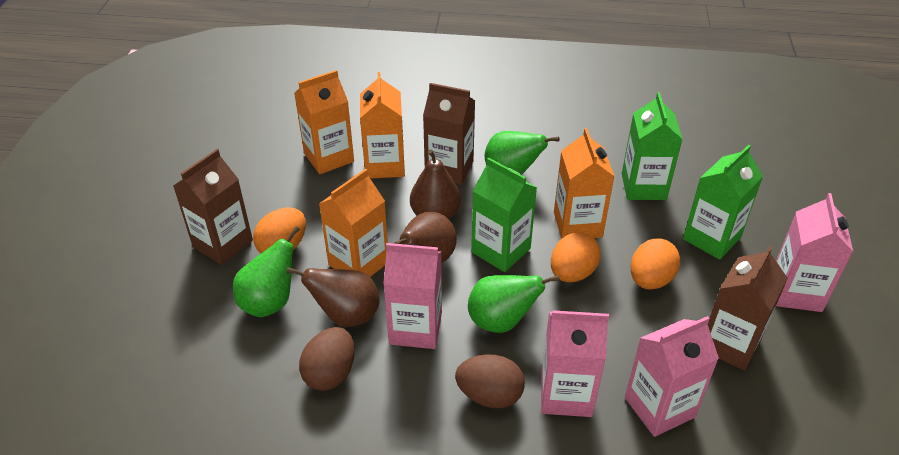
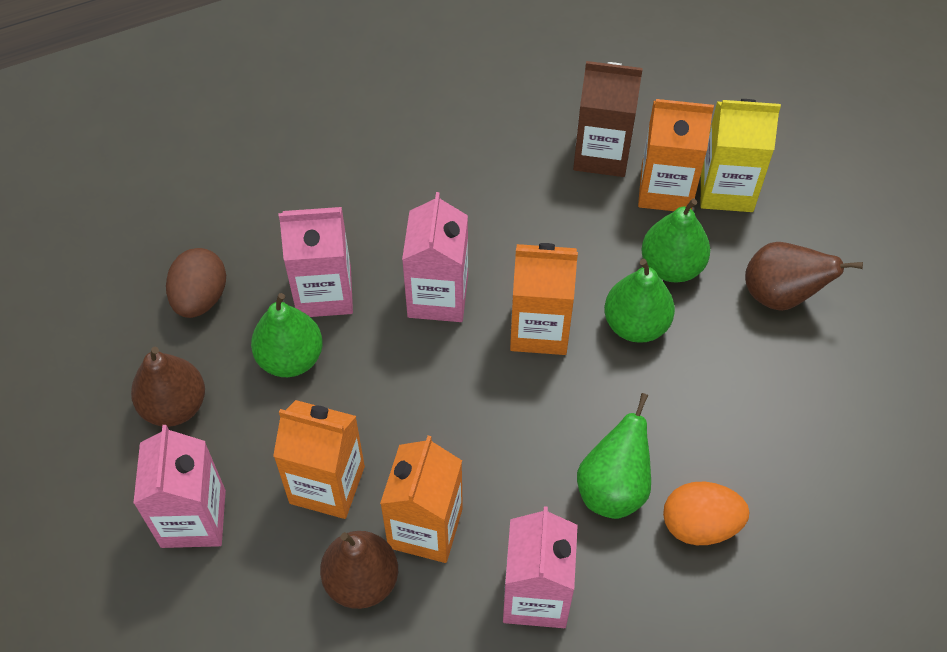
brown carton: 3 -> 1
brown egg: 2 -> 1
green carton: 3 -> 0
green pear: 3 -> 4
orange egg: 3 -> 1
yellow carton: 0 -> 1

